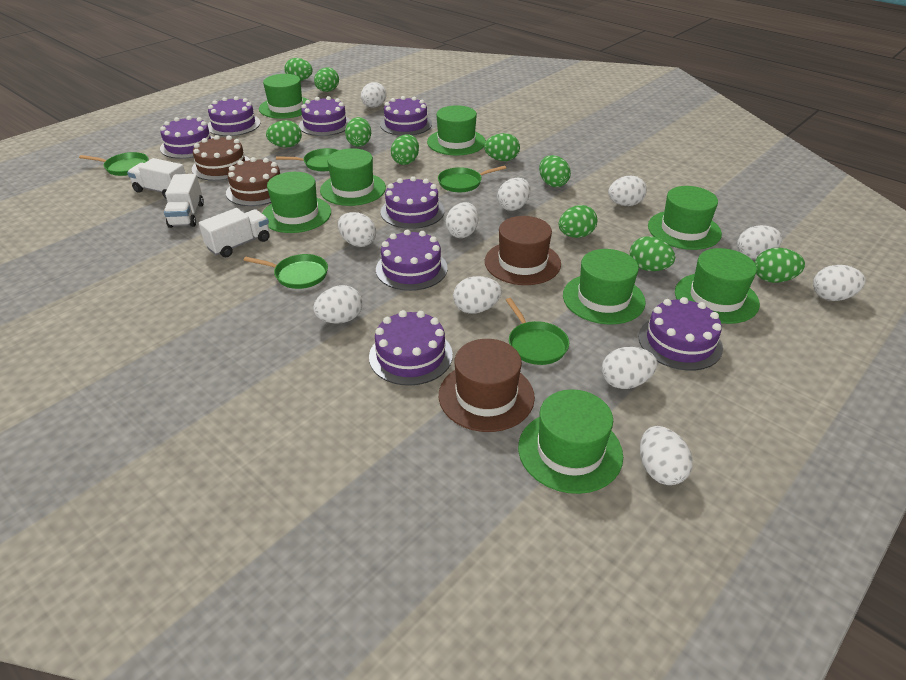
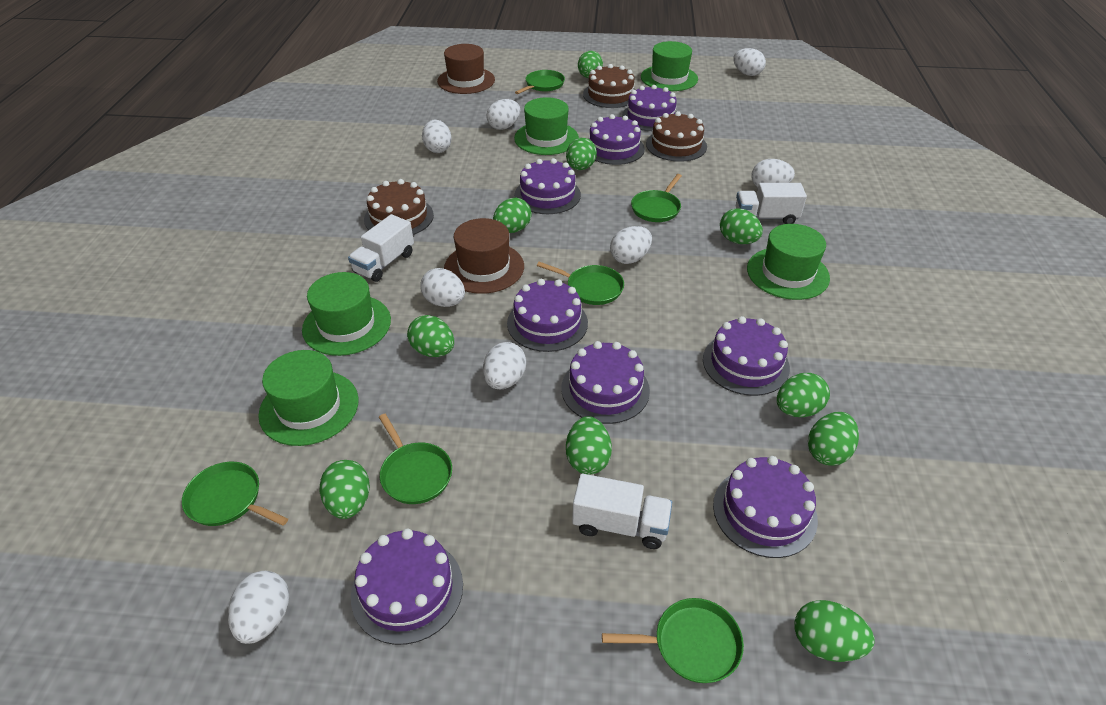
brown cake: 2 -> 3
green hat: 8 -> 5
green pan: 5 -> 6
white egg: 11 -> 8

